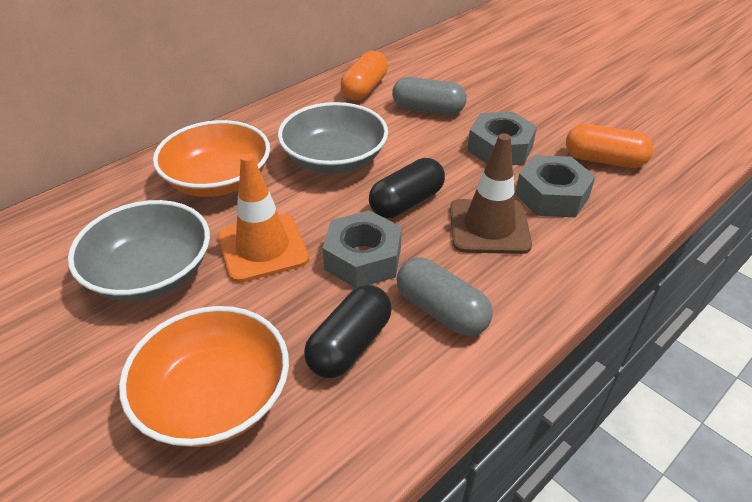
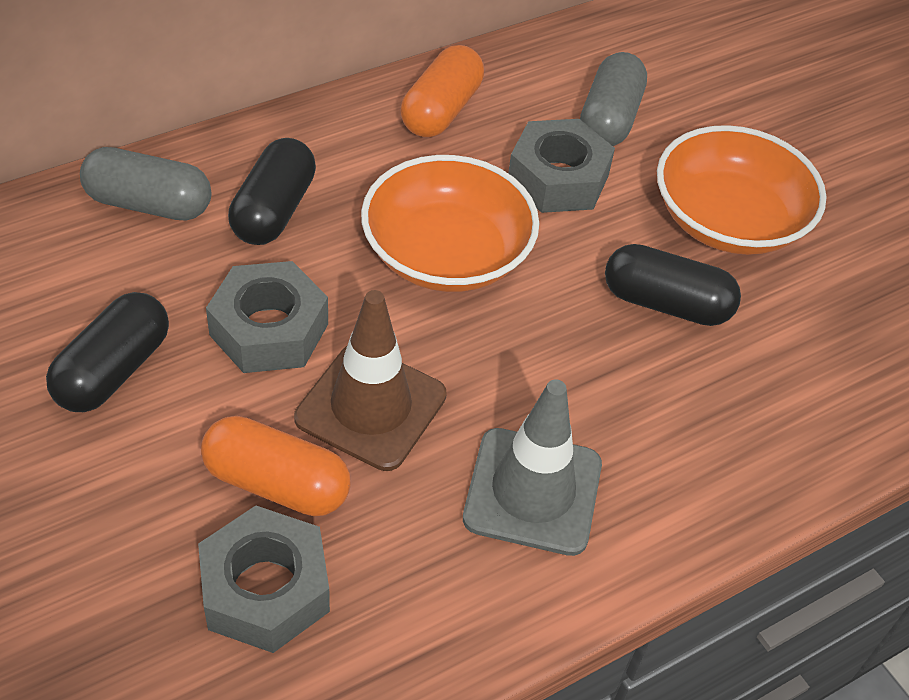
black capsule: 2 -> 3
grey bowl: 2 -> 0
grey traffic cone: 0 -> 1
orange traffic cone: 1 -> 0

